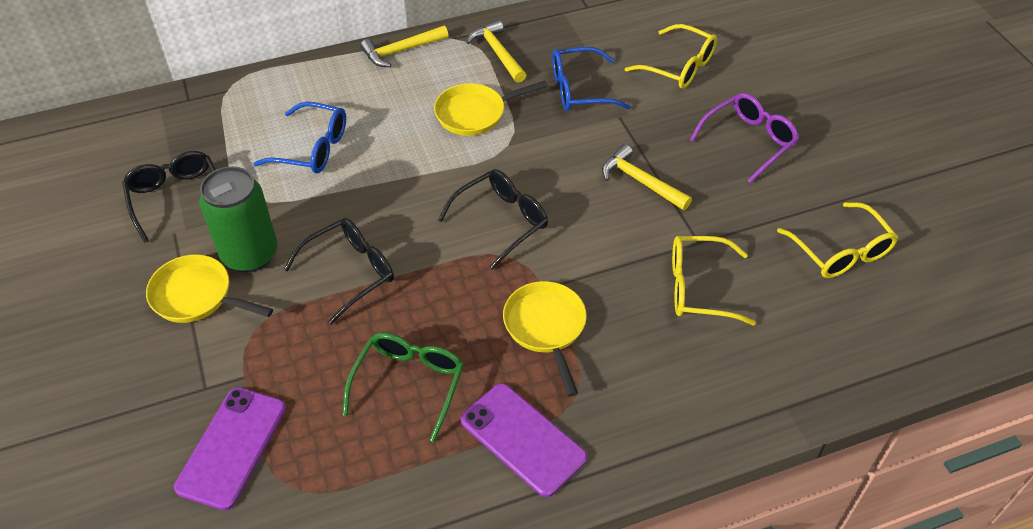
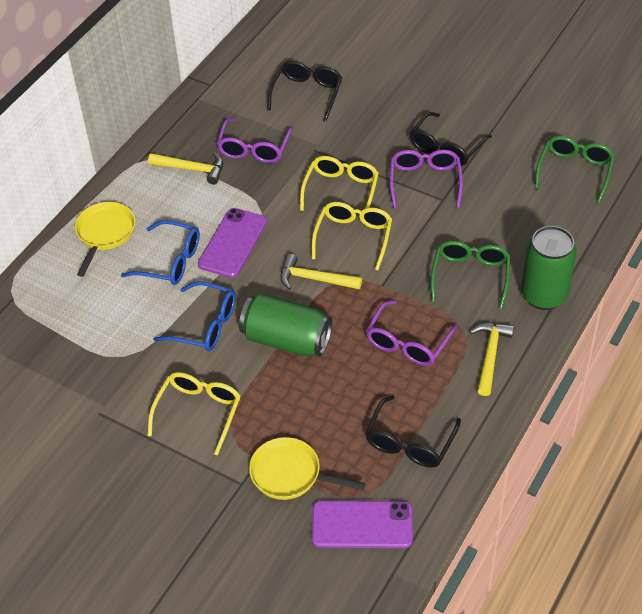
green can: 1 -> 2
green glasses: 1 -> 2
purple glasses: 1 -> 3
yellow pan: 3 -> 2

